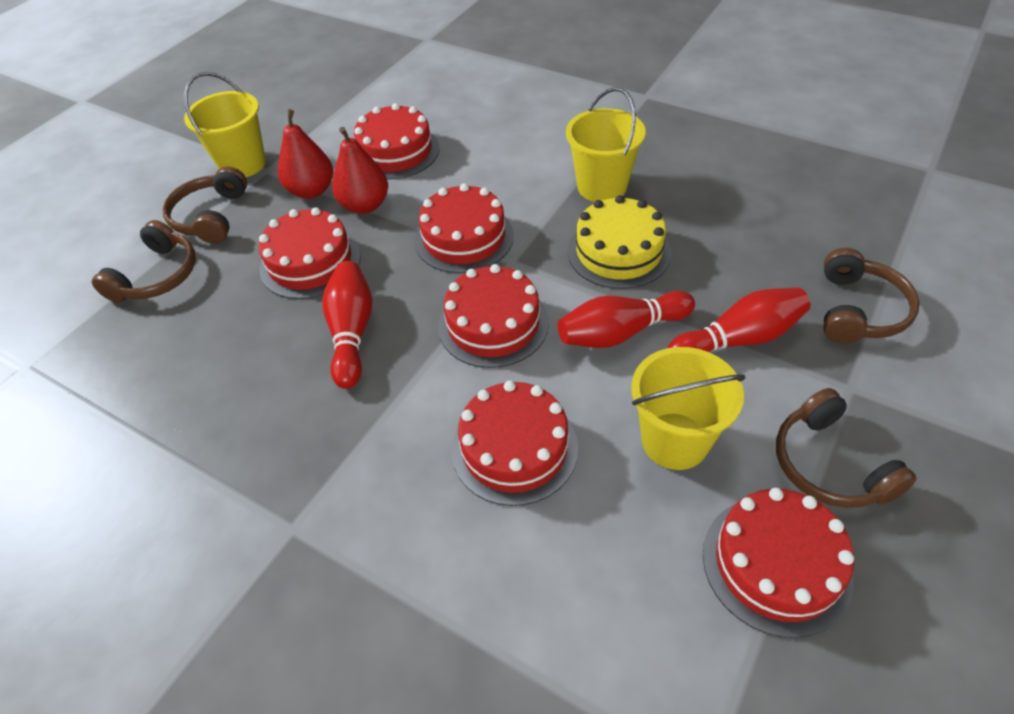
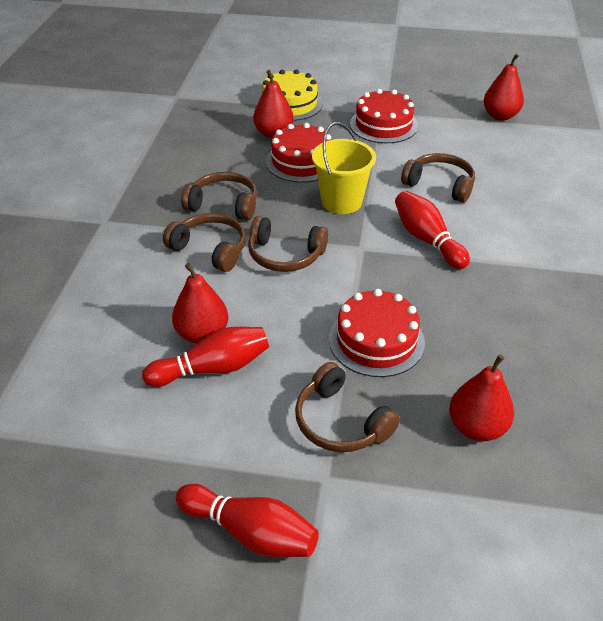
brown headphones: 4 -> 5
red cake: 6 -> 3
red pear: 2 -> 4
yellow bucket: 3 -> 1

